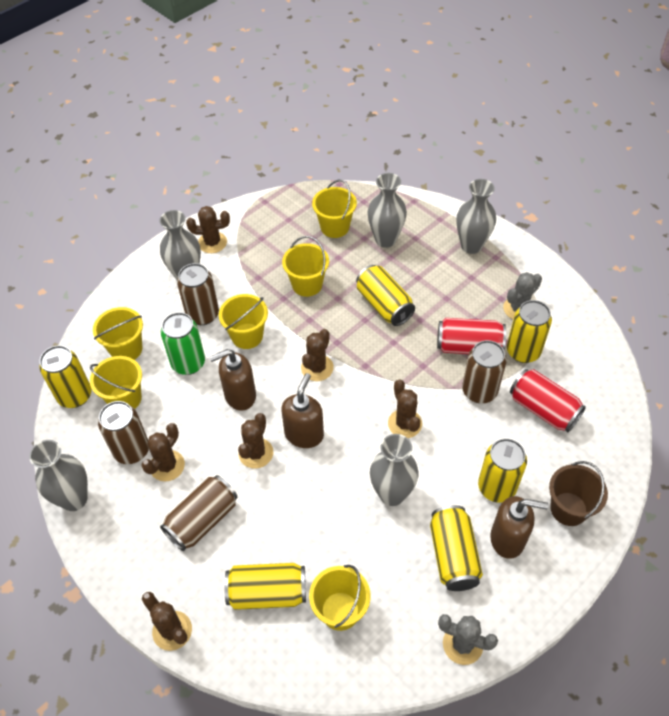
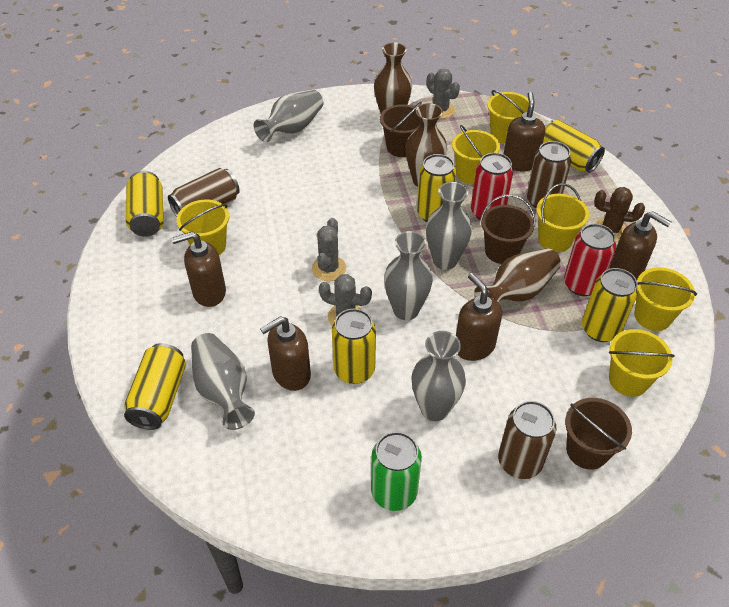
brown bucket: 1 -> 3
brown cactus: 6 -> 1
brown can: 4 -> 3
brown soap dispenser: 3 -> 5
brown vase: 0 -> 3
grey cactus: 2 -> 3

